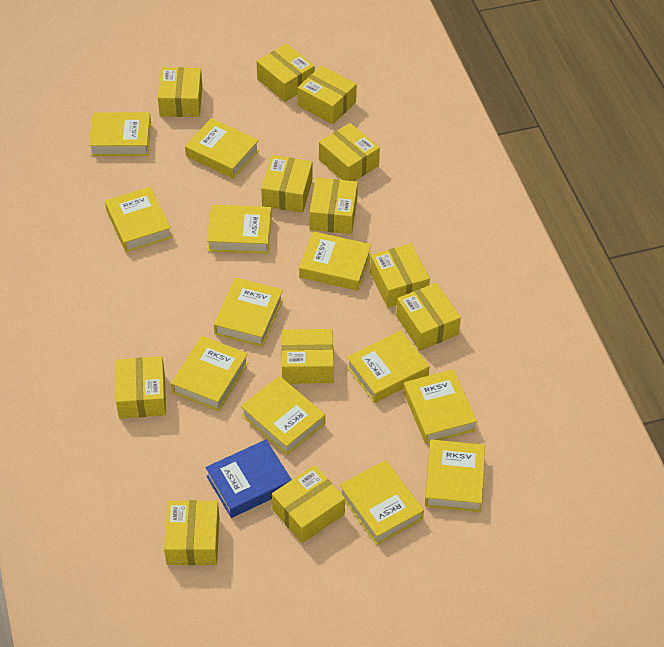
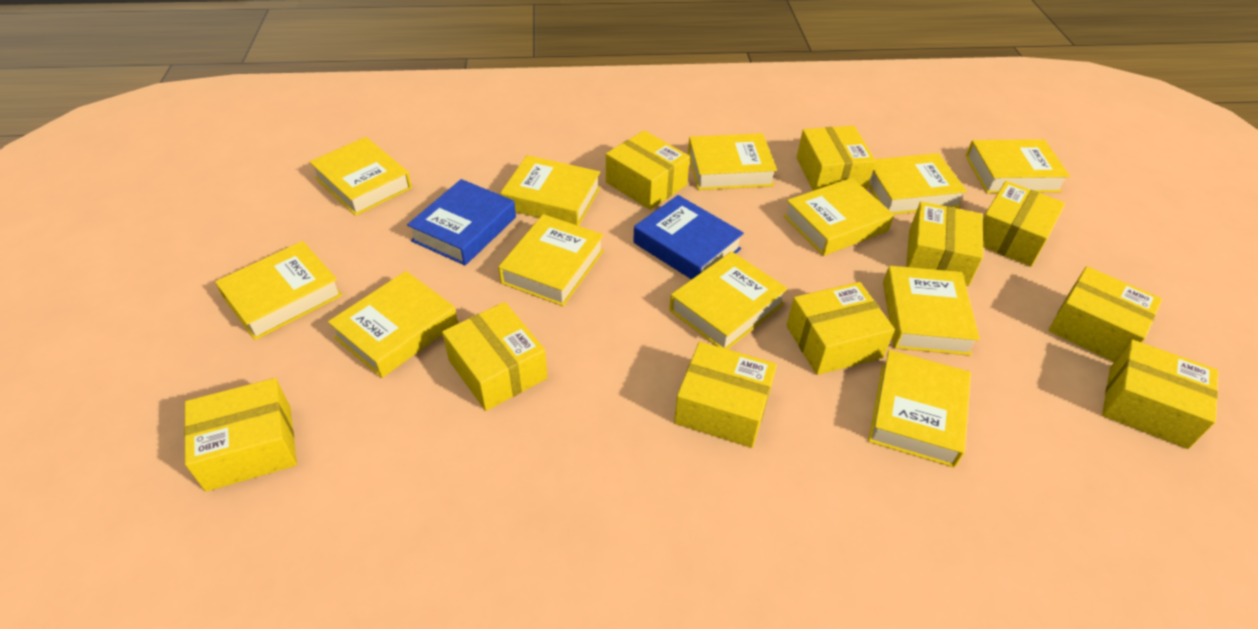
blue book: 1 -> 2
yellow box: 12 -> 10

